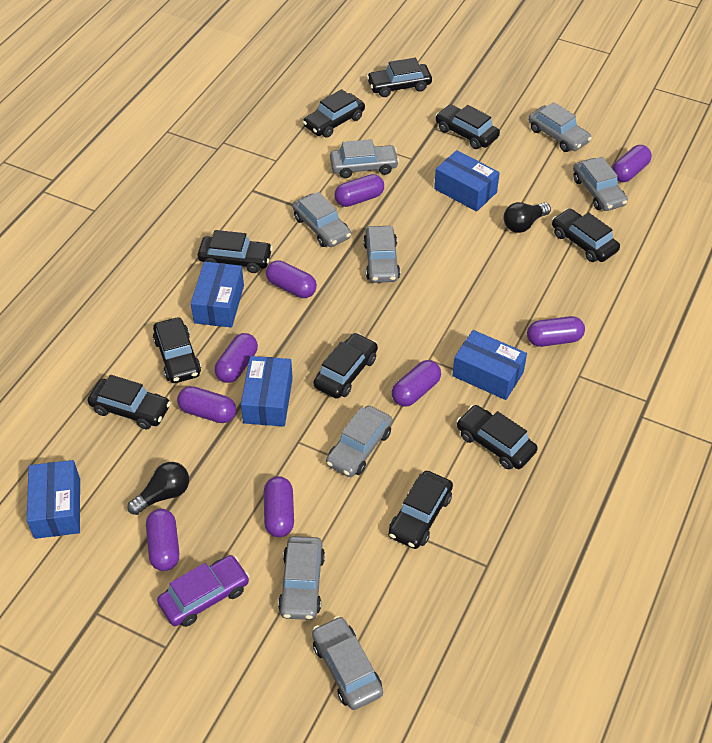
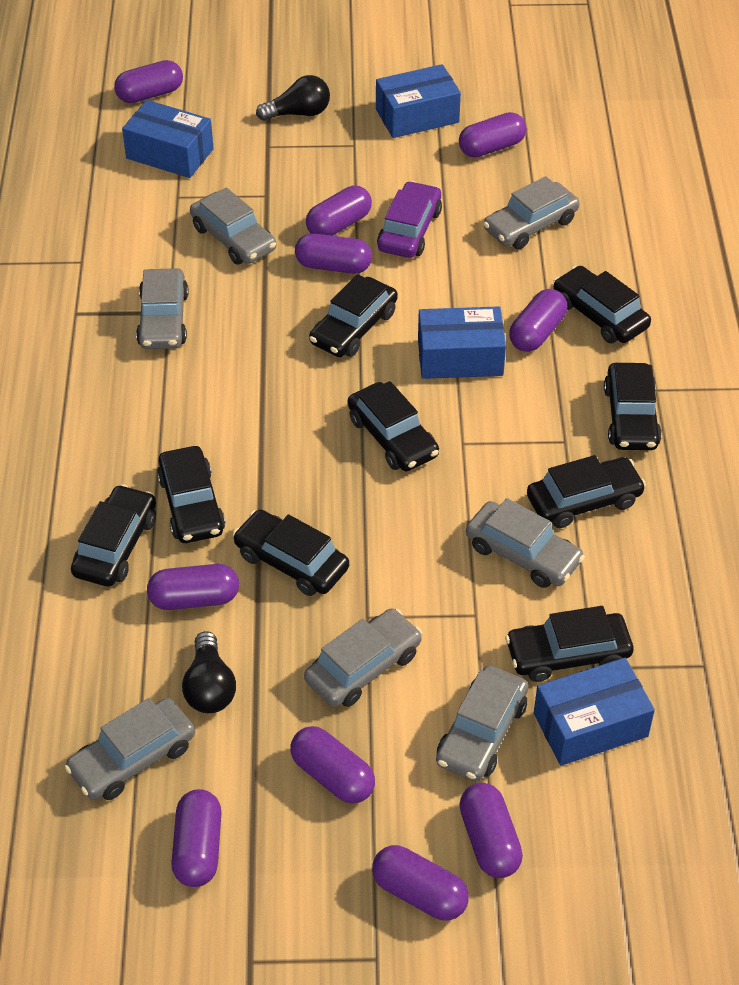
black car: 10 -> 9
blue box: 5 -> 4
grey car: 8 -> 7
purple capsule: 9 -> 10

